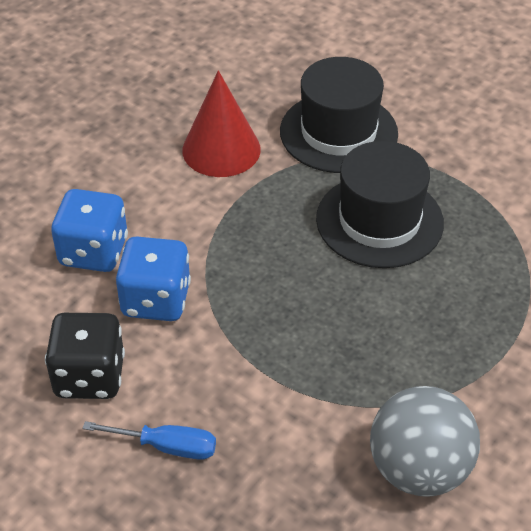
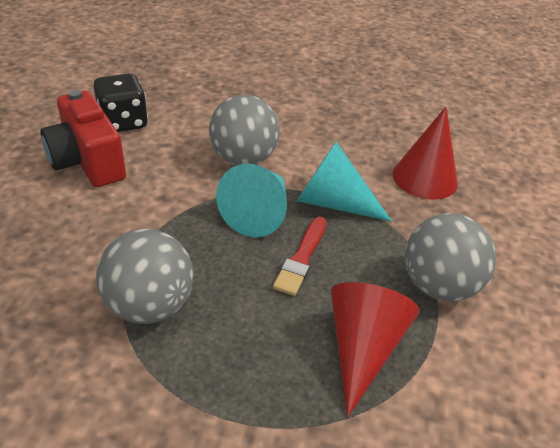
black hat: 2 -> 0
blue dice: 2 -> 0
blue screwdriver: 1 -> 0
grey ball: 1 -> 3
red brush: 0 -> 1
red camera: 0 -> 1
red cone: 1 -> 2
turquoise cone: 0 -> 2

